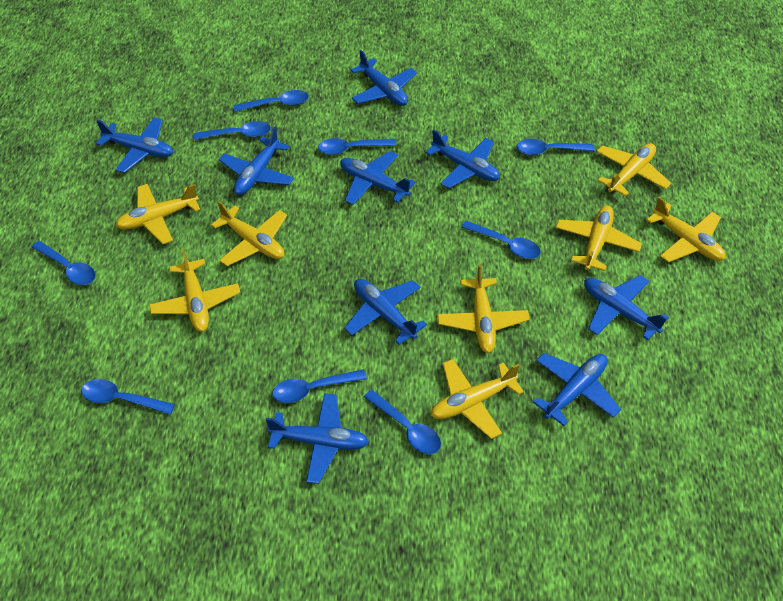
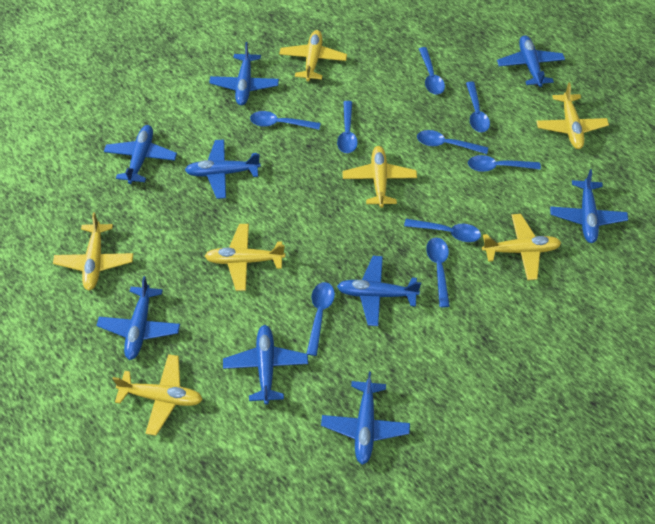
yellow plane: 8 -> 7

